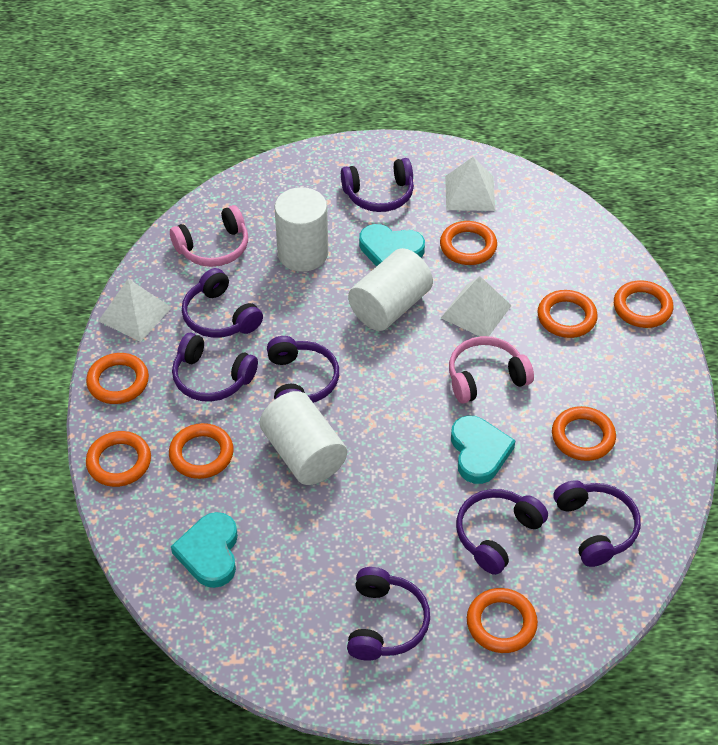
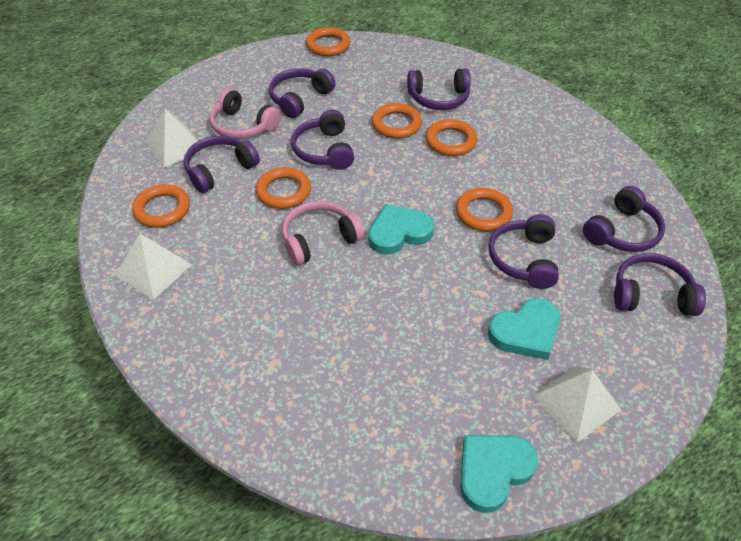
orange ring: 8 -> 6
white cylinder: 3 -> 0

